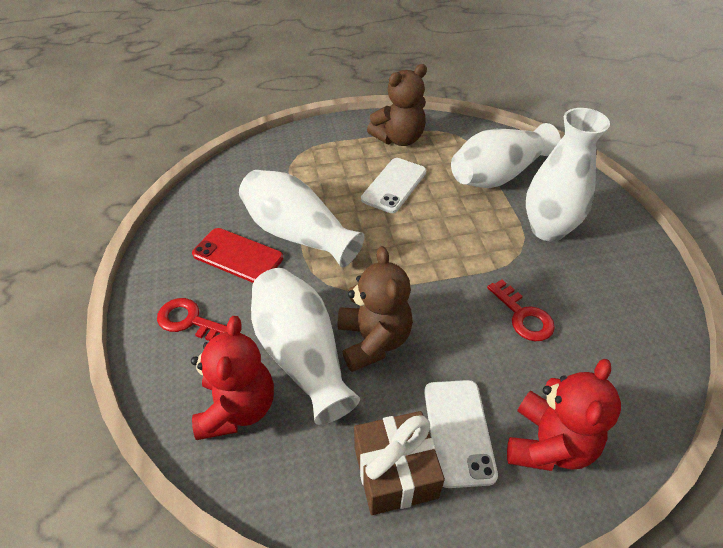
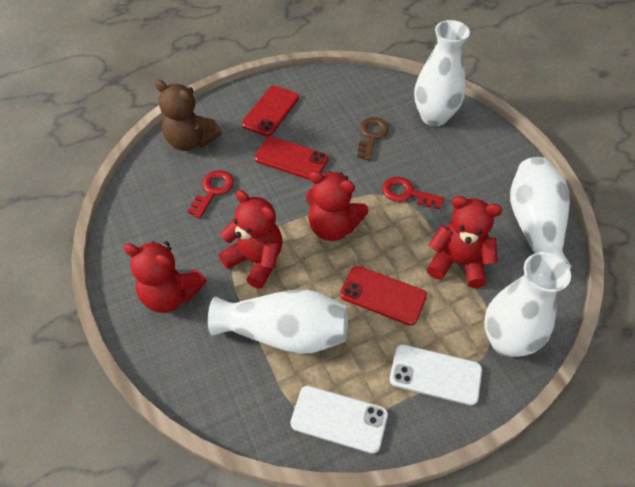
brown gift: 1 -> 0
brown key: 0 -> 1
brown teddy bear: 2 -> 1
red phone: 1 -> 3
red teddy bear: 2 -> 4

